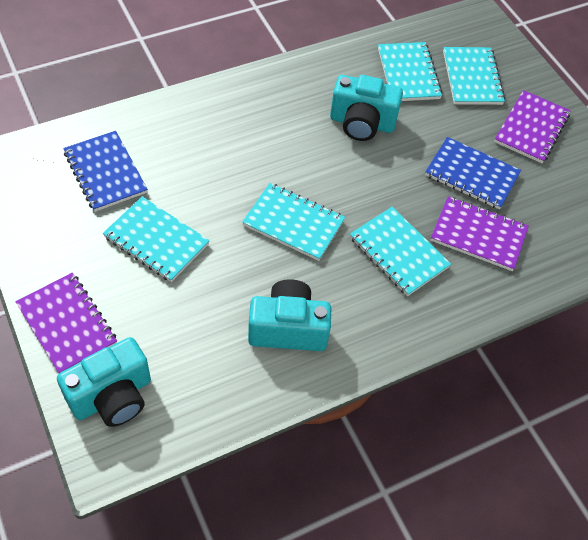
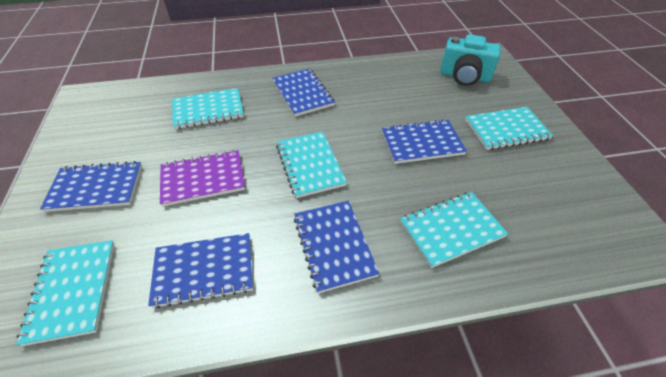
blue notebook: 2 -> 5
purple notebook: 3 -> 1
turquoise camera: 3 -> 1

